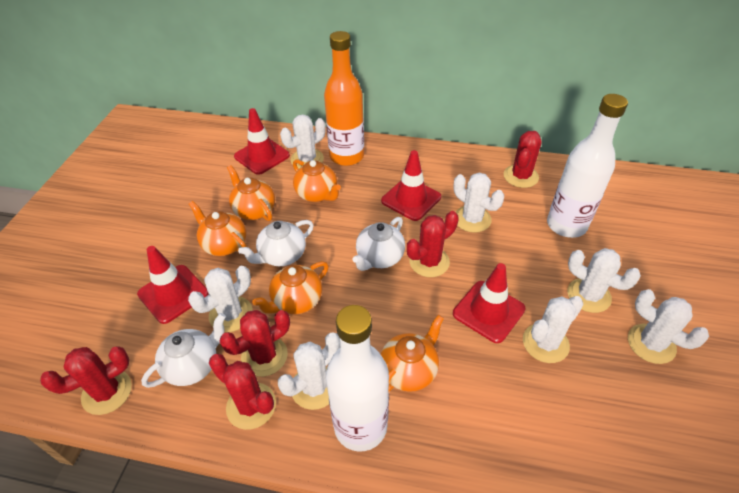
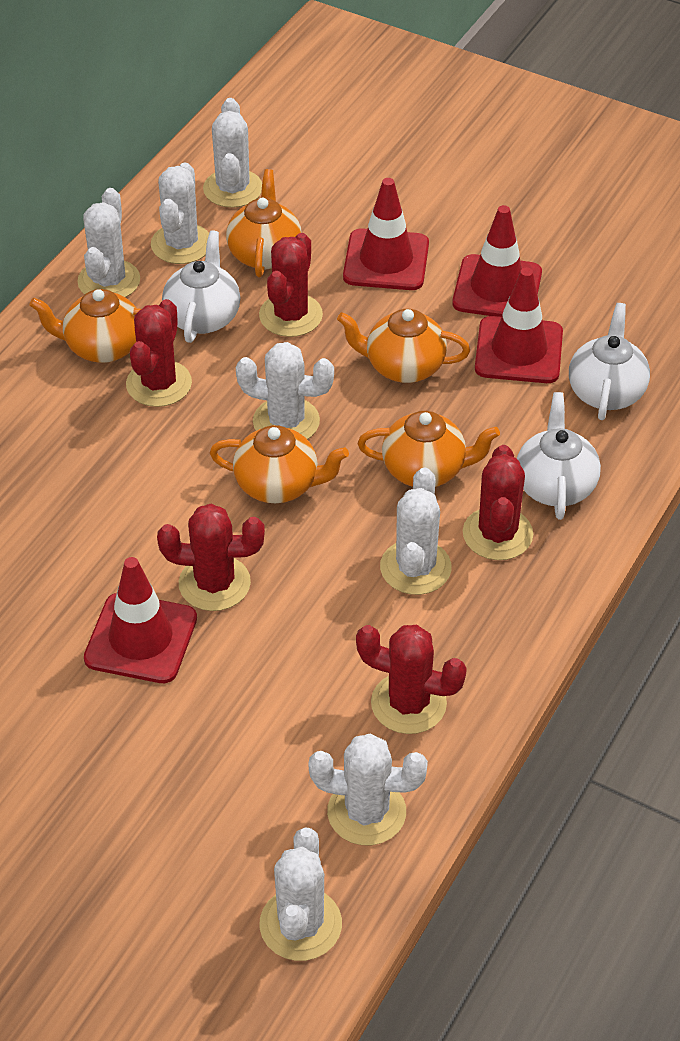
orange bottle: 1 -> 0
white bottle: 2 -> 0

